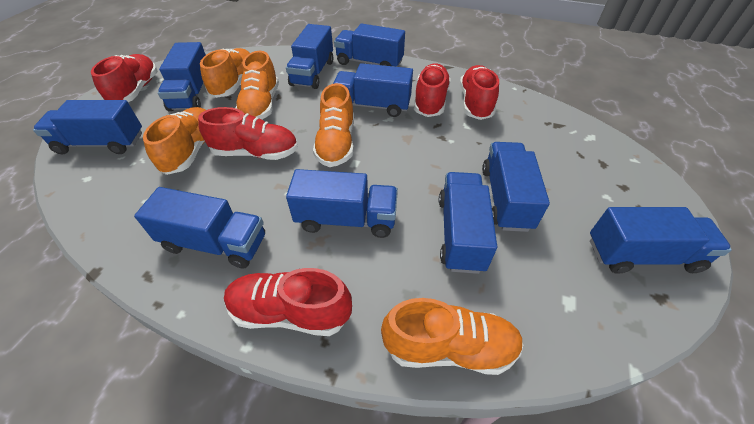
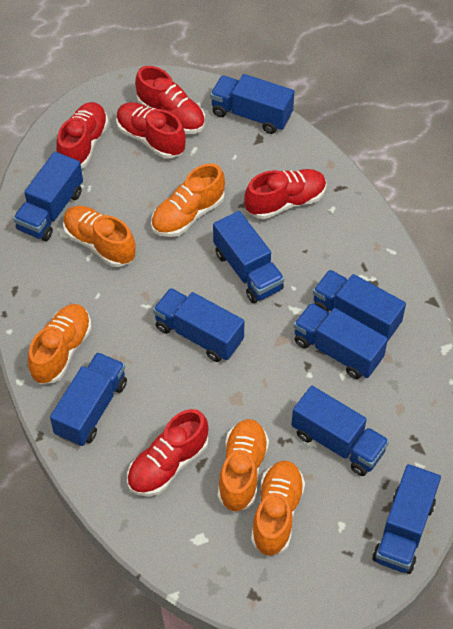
blue truck: 10 -> 9

